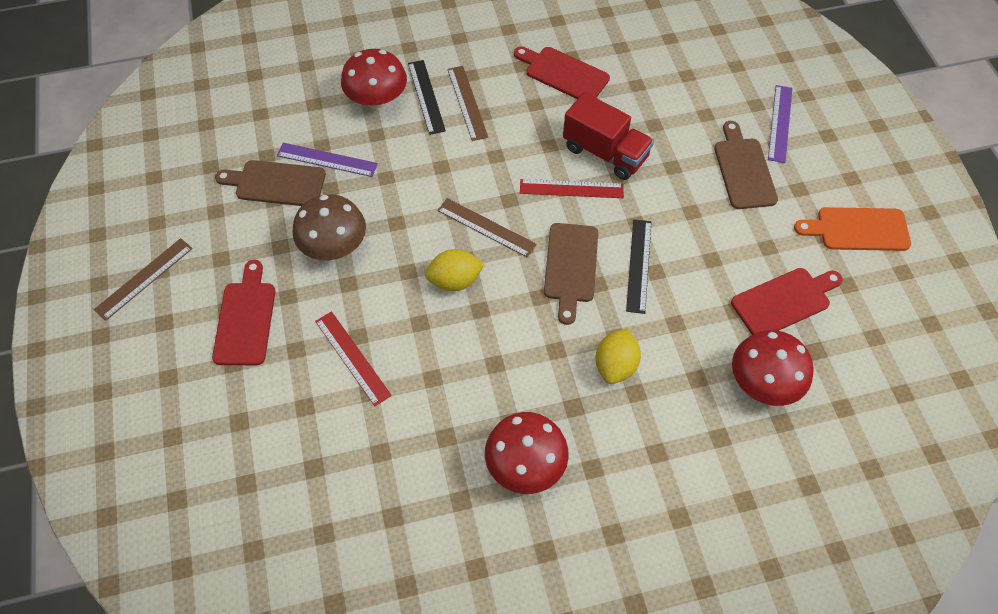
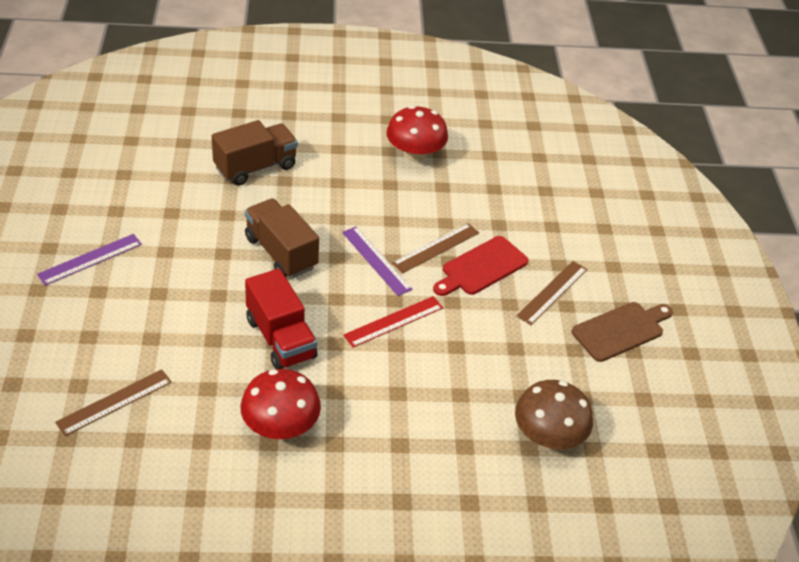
black ruler: 2 -> 0
brown cutting board: 3 -> 1
brown truck: 0 -> 2
orange cutting board: 1 -> 0
red cutting board: 3 -> 1
red mushroom: 3 -> 2
red ruler: 2 -> 1
yellow lemon: 2 -> 0

